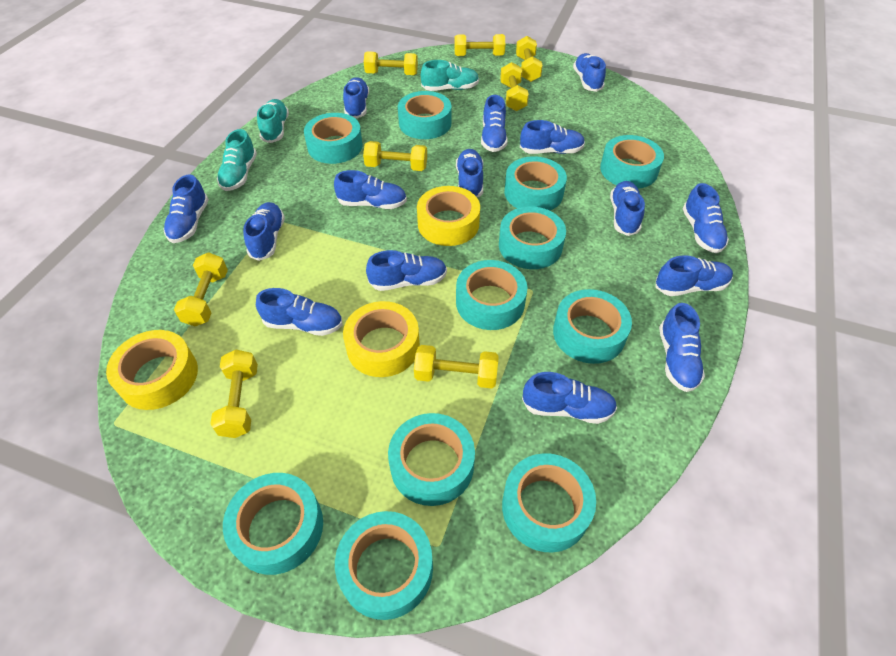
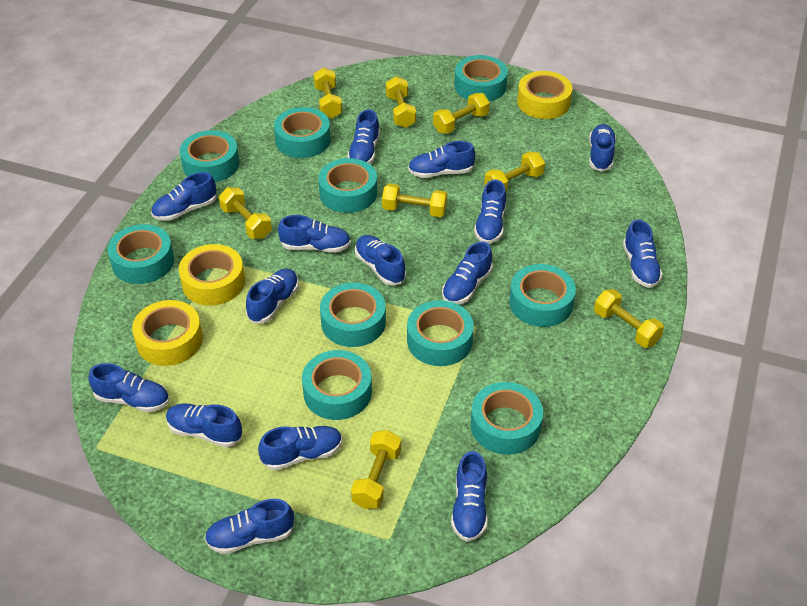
turquoise shoe: 3 -> 0
turquoise tape: 11 -> 10

